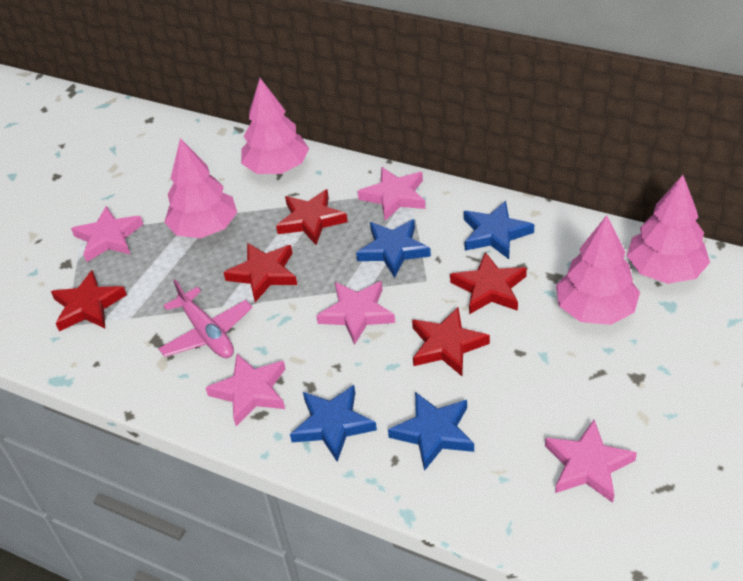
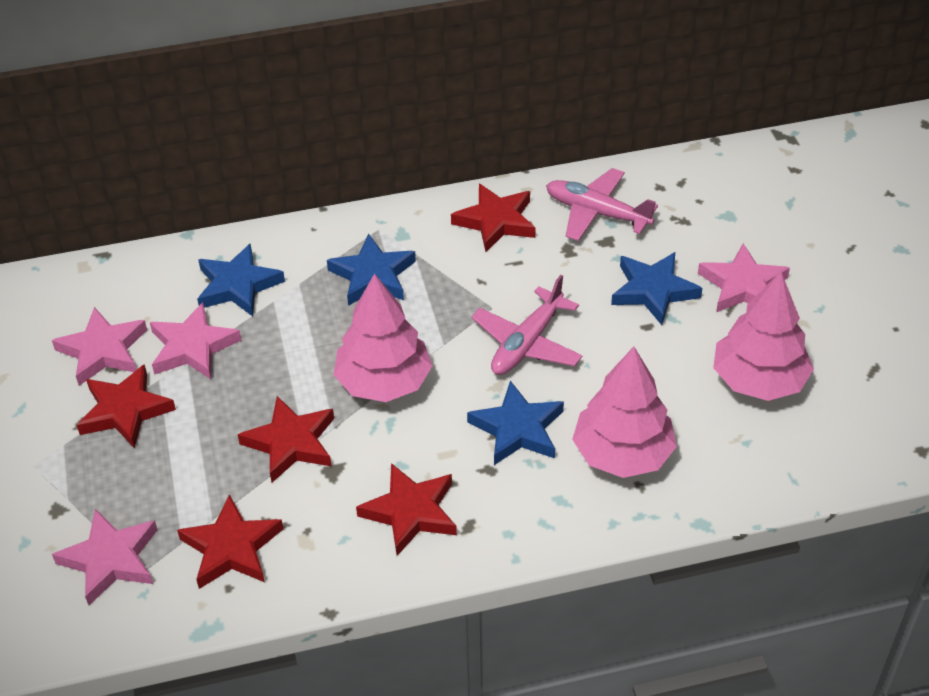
pink plane: 1 -> 2
pink star: 5 -> 4
pink tree: 4 -> 3

